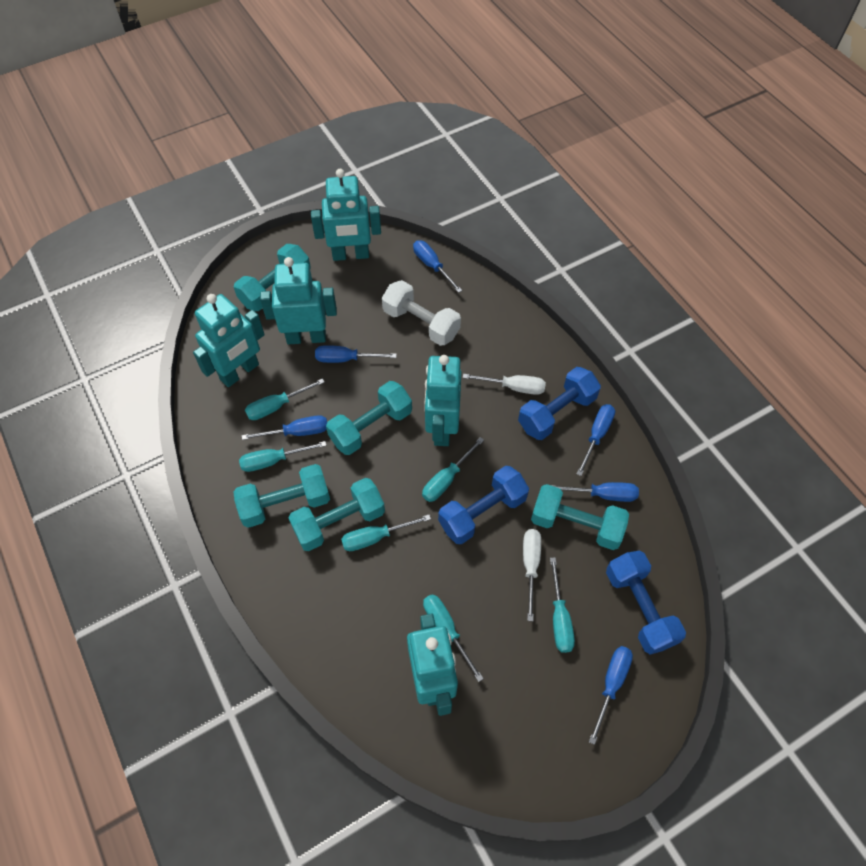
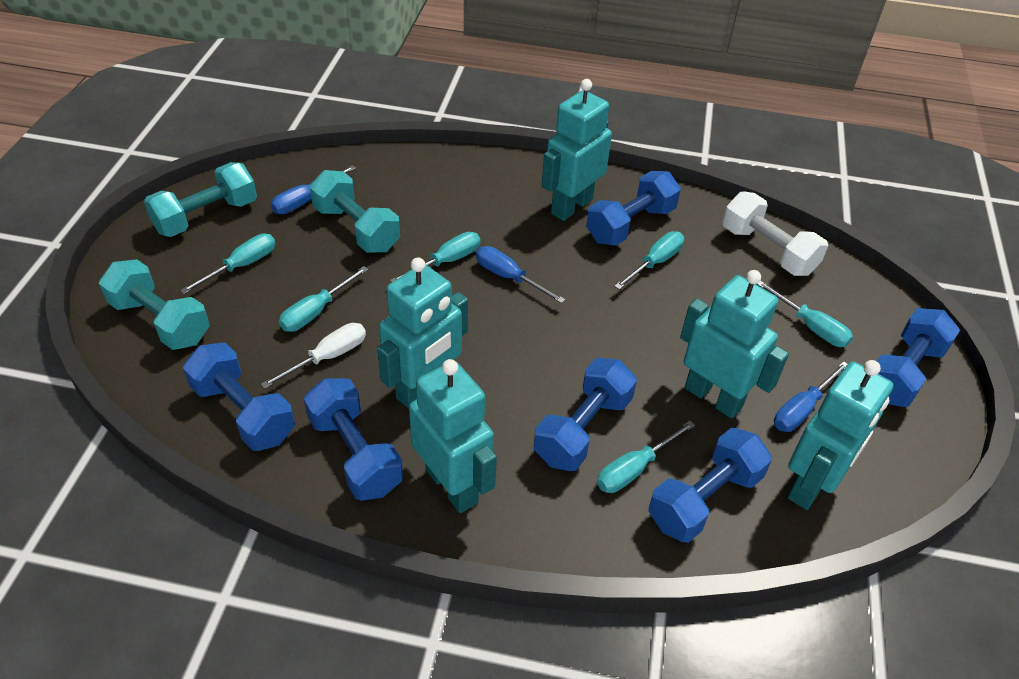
blue dumbbell: 3 -> 6
blue screwdriver: 6 -> 3
turquoise dumbbell: 5 -> 3
white screwdriver: 2 -> 1

